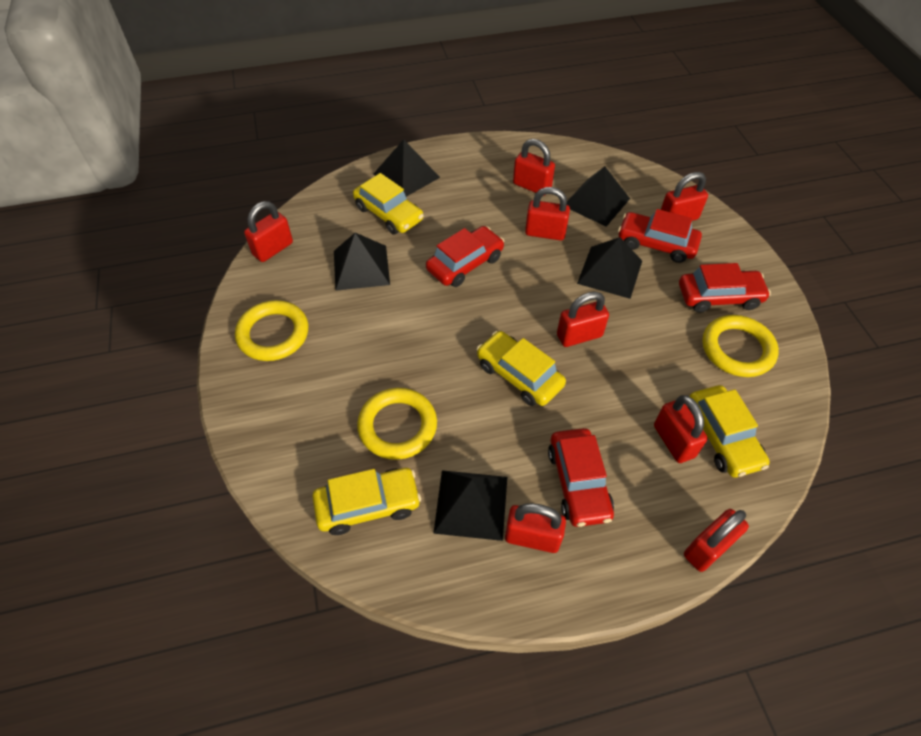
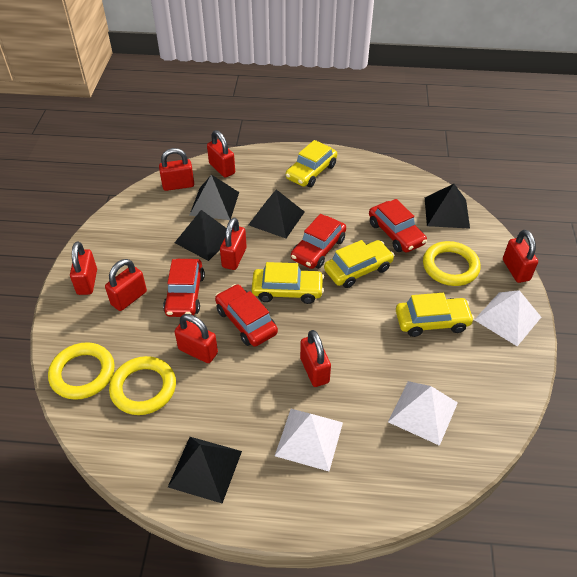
white pyramid: 0 -> 3

